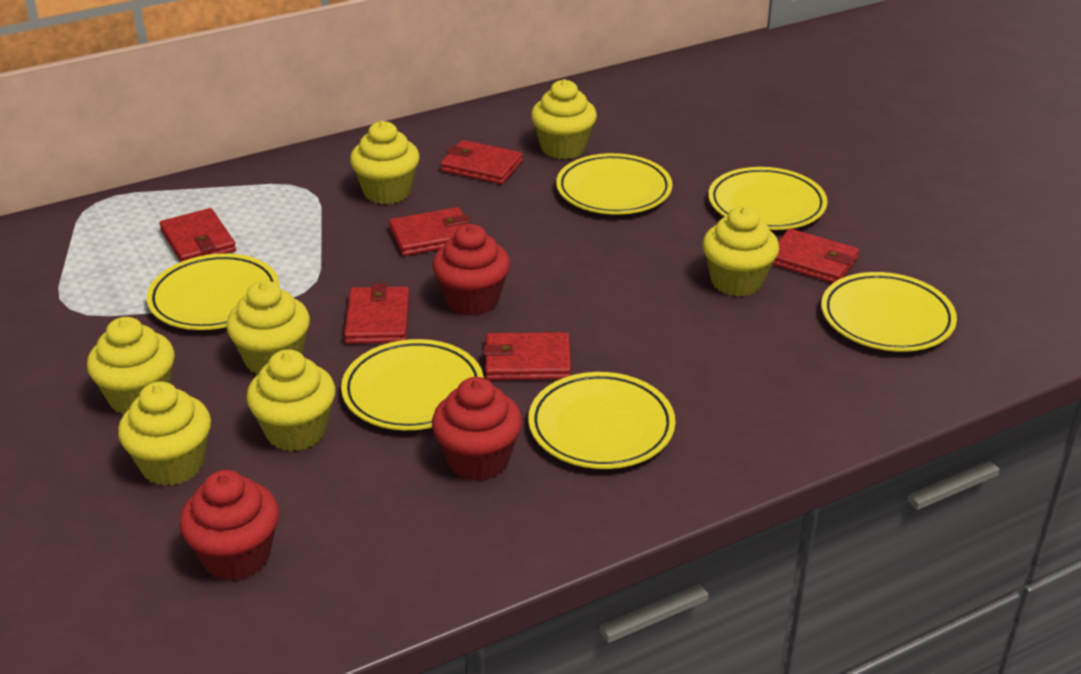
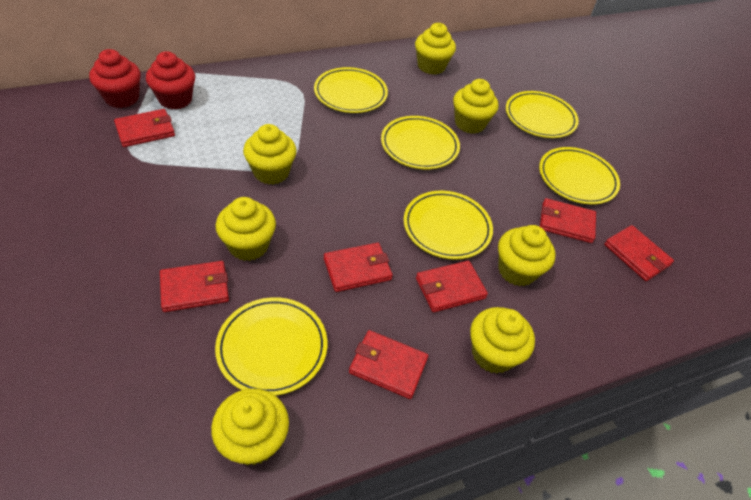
red cupcake: 3 -> 2
red wallet: 6 -> 7

